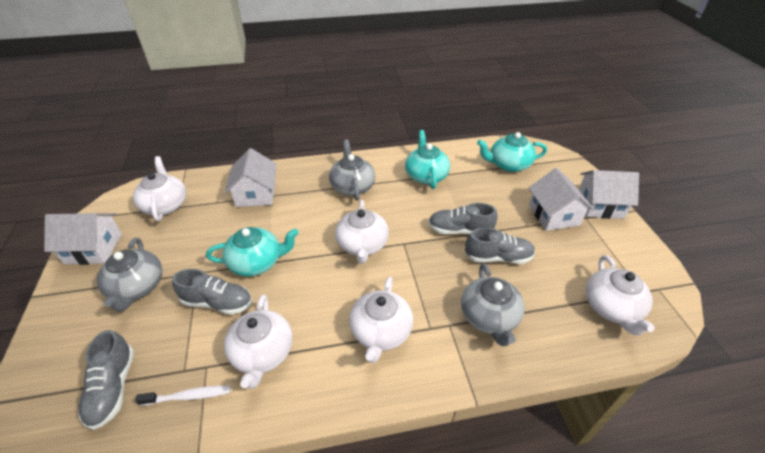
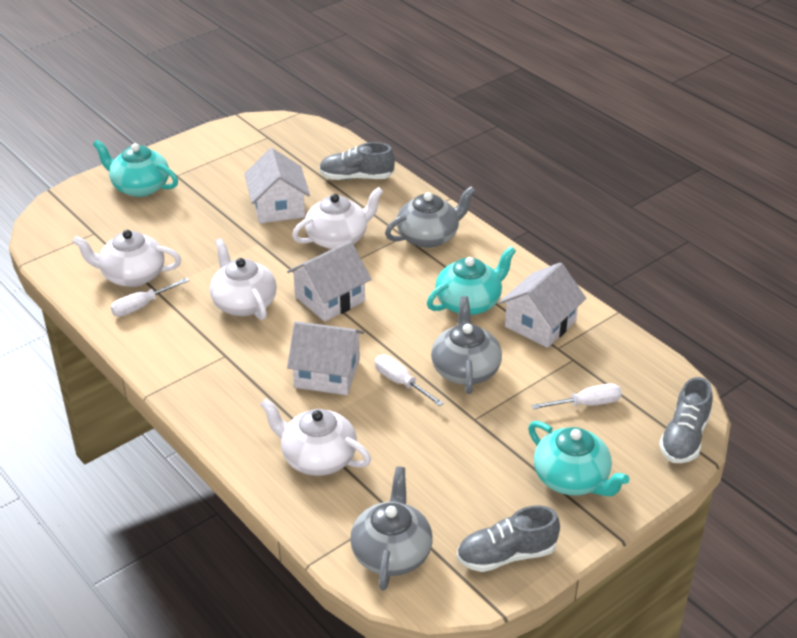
grey shoe: 4 -> 3
white screwdriver: 0 -> 3
white teapot: 5 -> 4
white toothbrush: 1 -> 0

